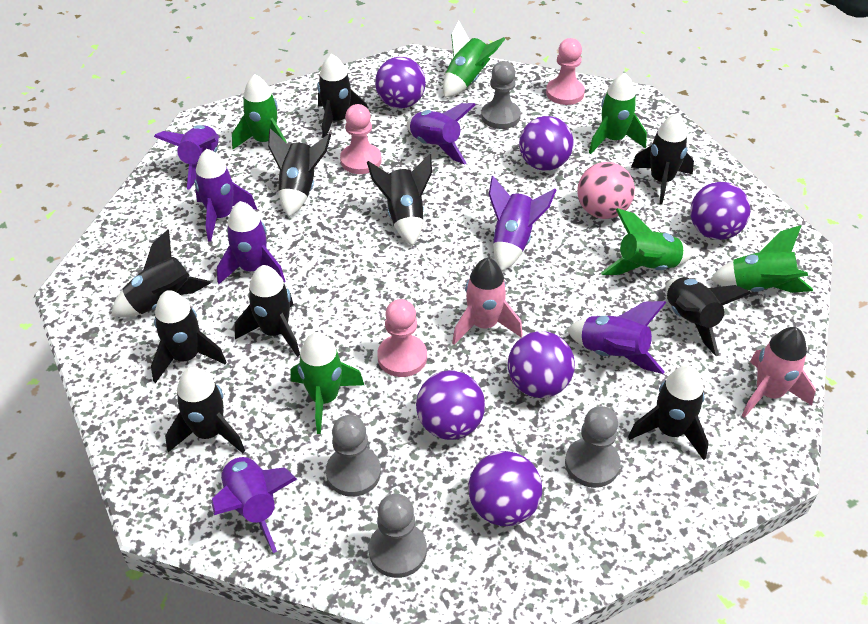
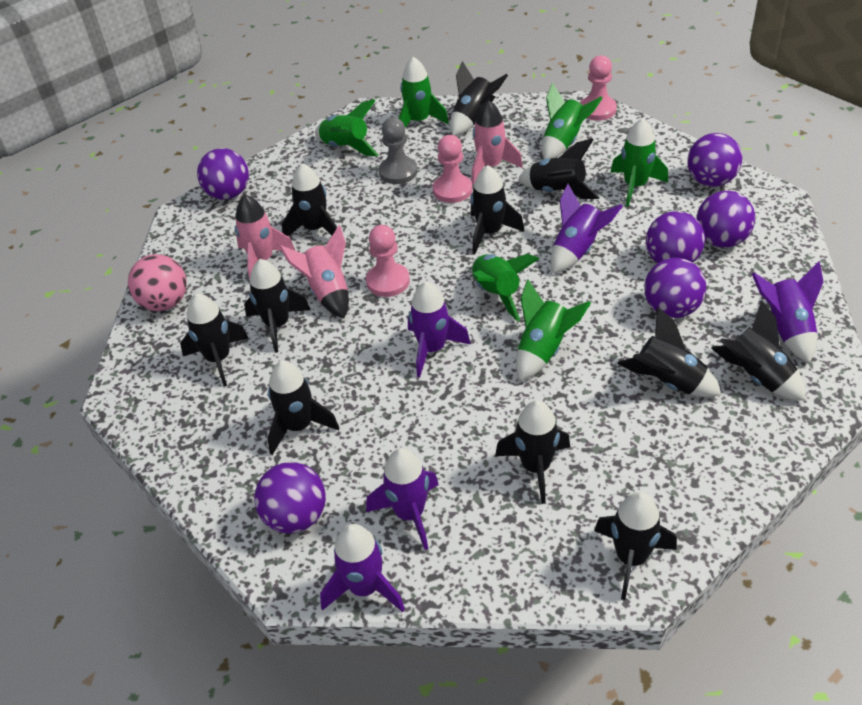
black rocket: 10 -> 11
grey pawn: 4 -> 1
pink rocket: 2 -> 3
purple rocket: 7 -> 5

